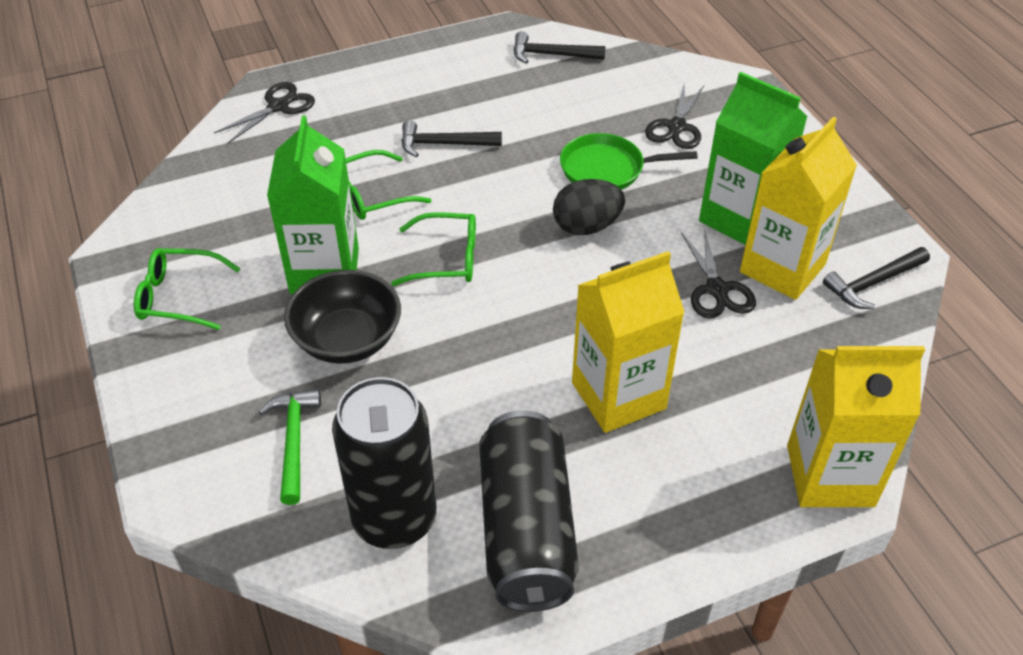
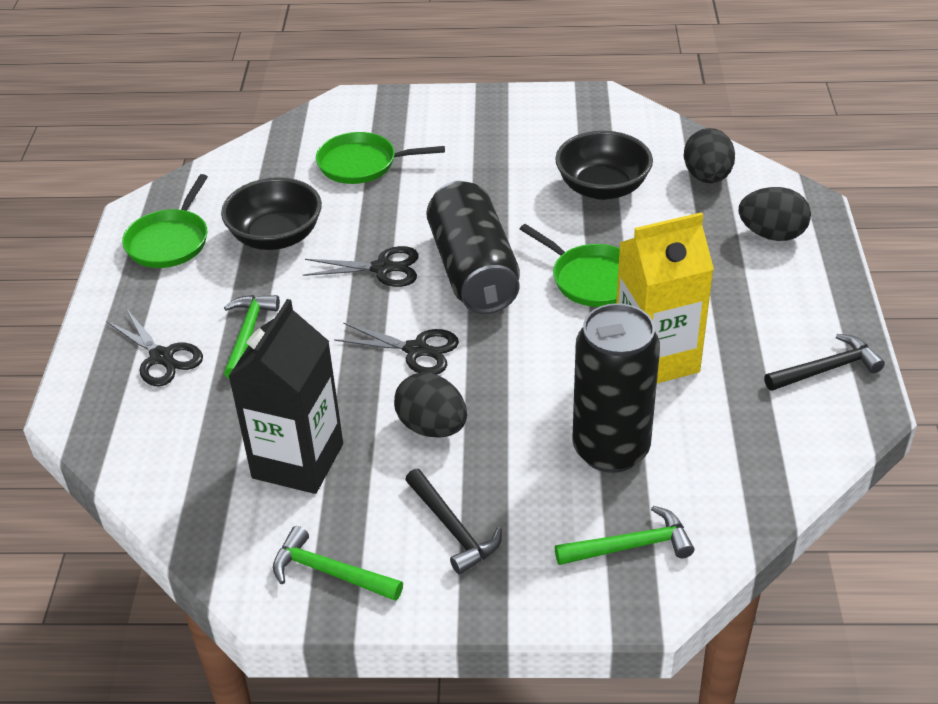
black bowl: 1 -> 2
black carton: 0 -> 1
black egg: 1 -> 3
black hammer: 3 -> 2
green carton: 2 -> 0
green glasses: 3 -> 0
green hammer: 1 -> 3
green pan: 1 -> 3
yellow carton: 3 -> 1

